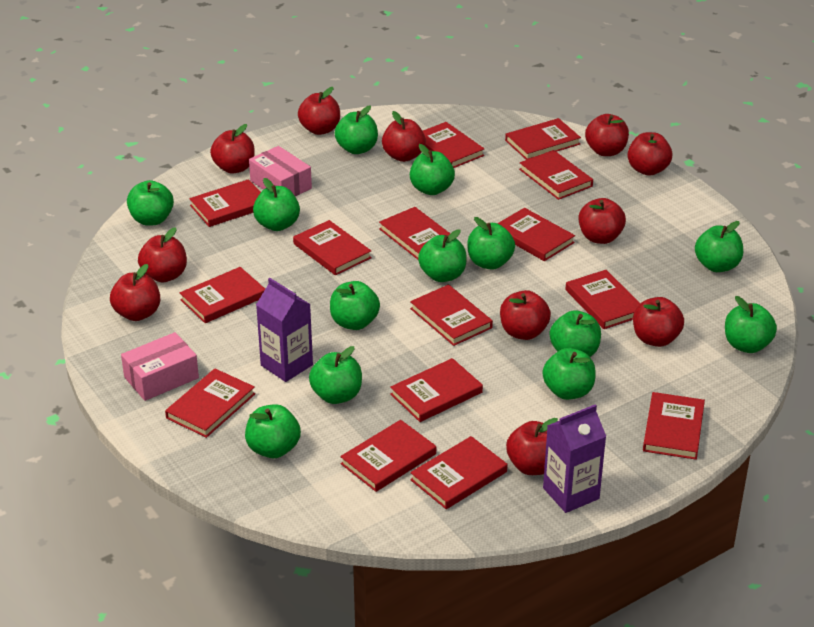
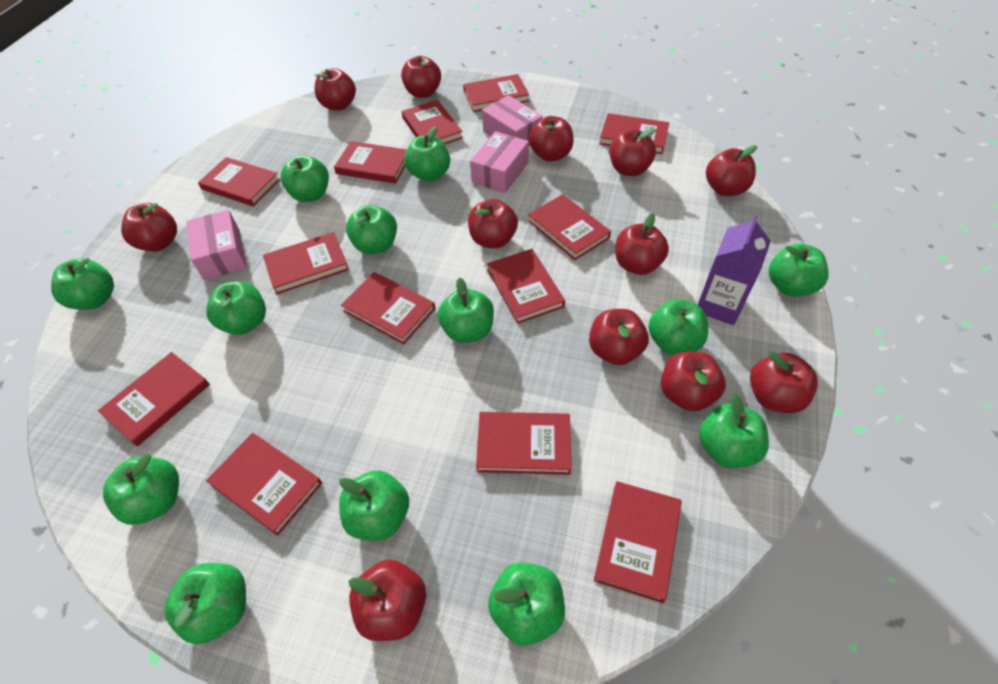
pink box: 2 -> 3
purple carton: 2 -> 1
red apple: 11 -> 12
red book: 15 -> 13

